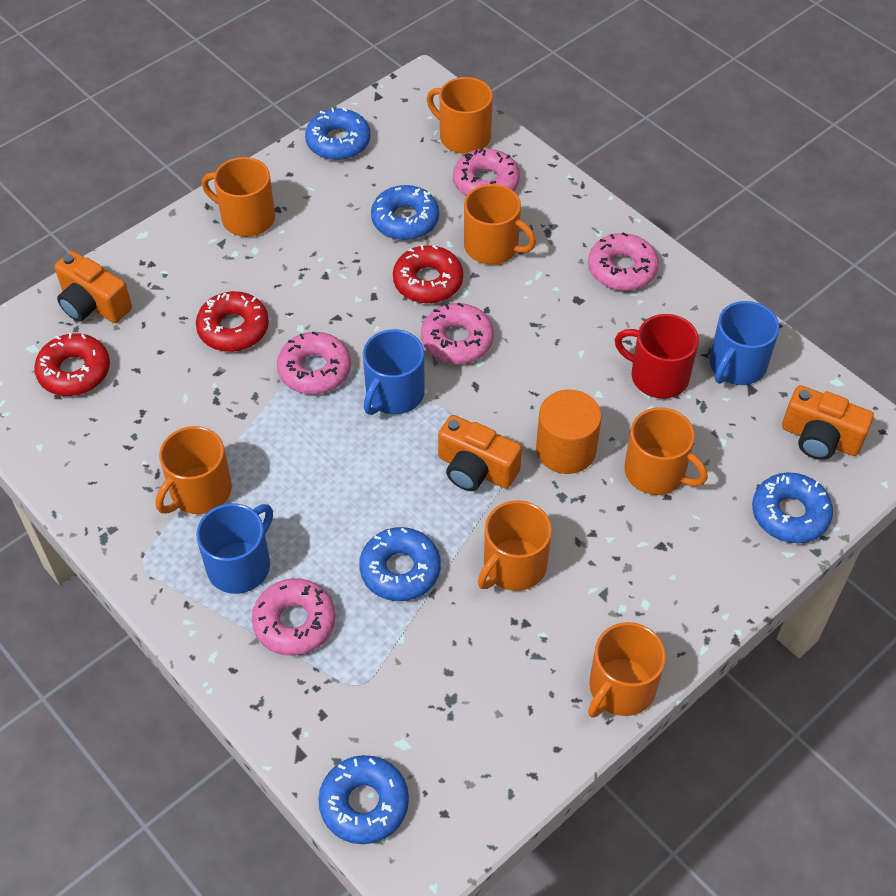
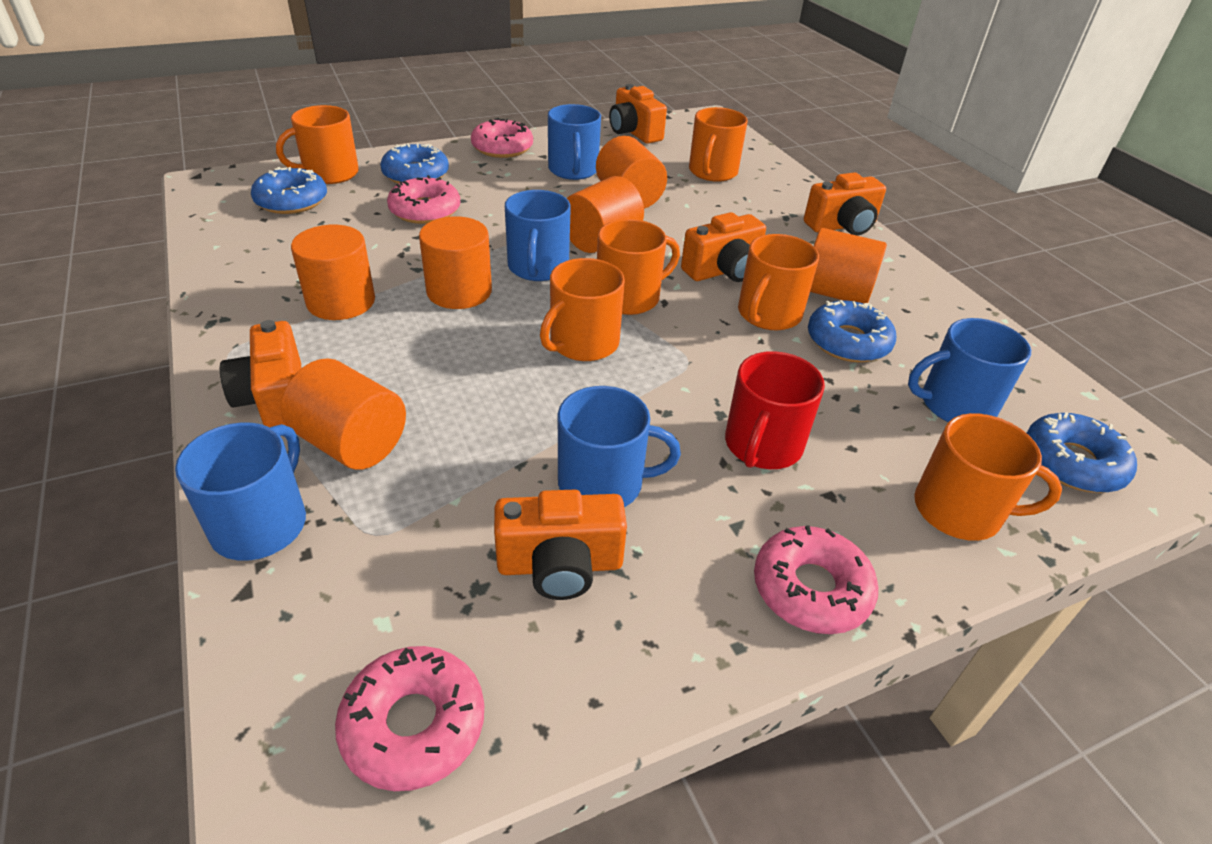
blue donut: 5 -> 4
blue mug: 3 -> 5
orange camera: 3 -> 5
orange cylinder: 1 -> 6
orange mug: 7 -> 6
pink donut: 5 -> 4
red donut: 3 -> 0

